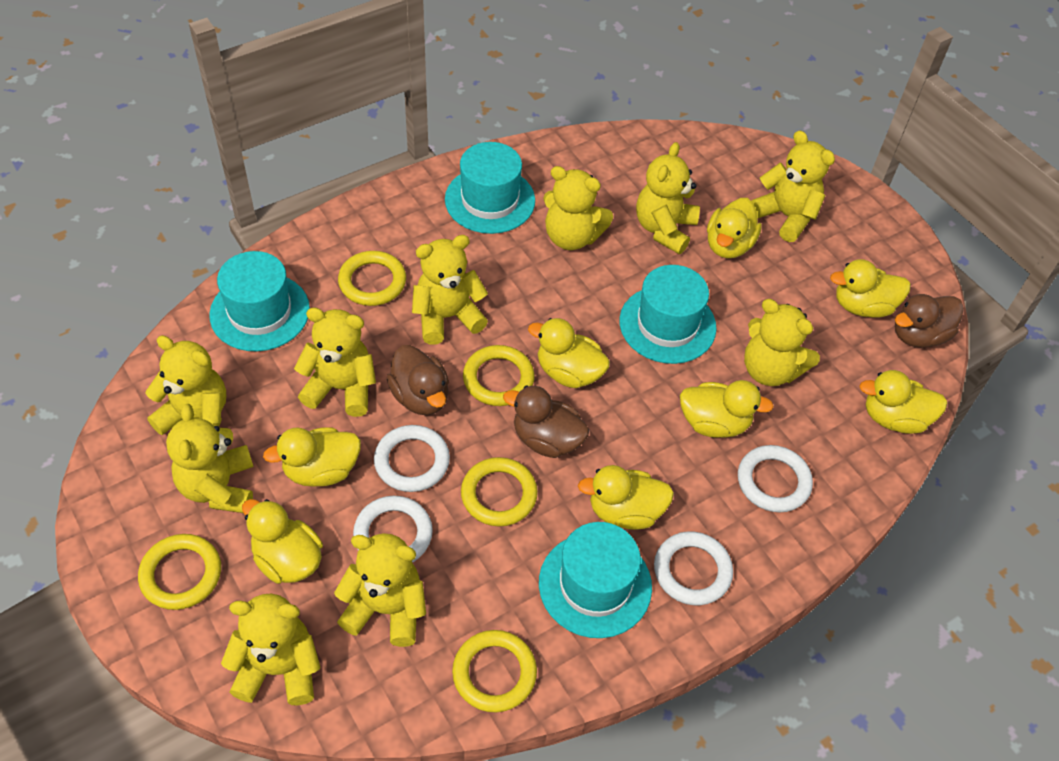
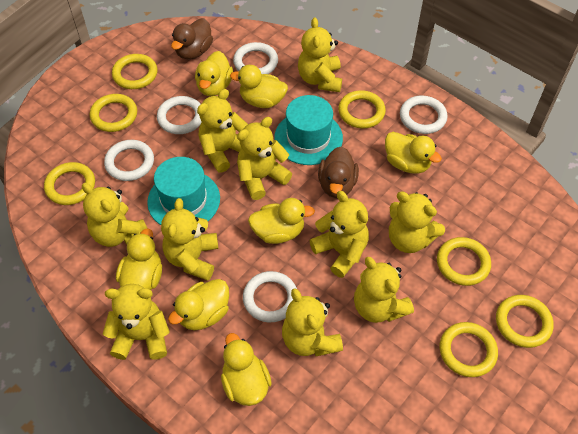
brown duck: 3 -> 2
turquoise hat: 4 -> 2
white ring: 4 -> 5
yellow duck: 8 -> 7
yellow ring: 5 -> 7

